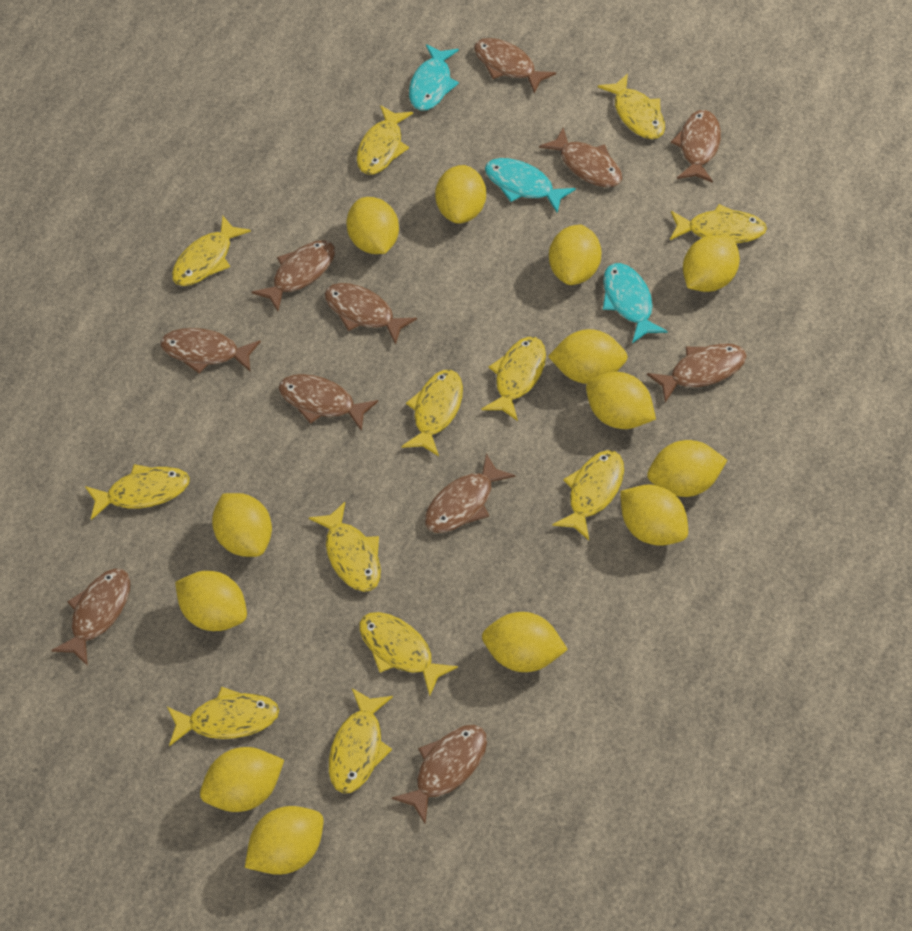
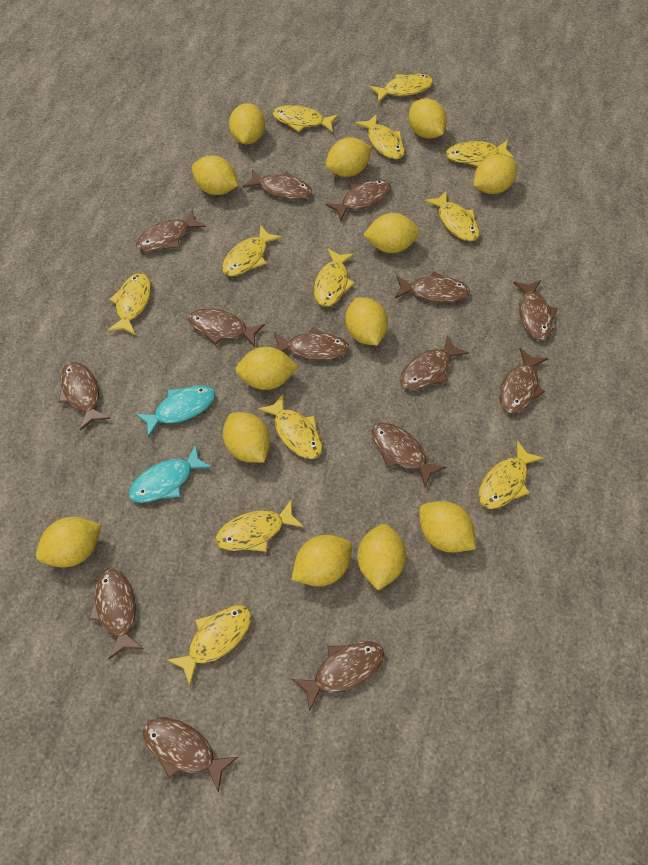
brown fish: 11 -> 14
turquoise fish: 3 -> 2

